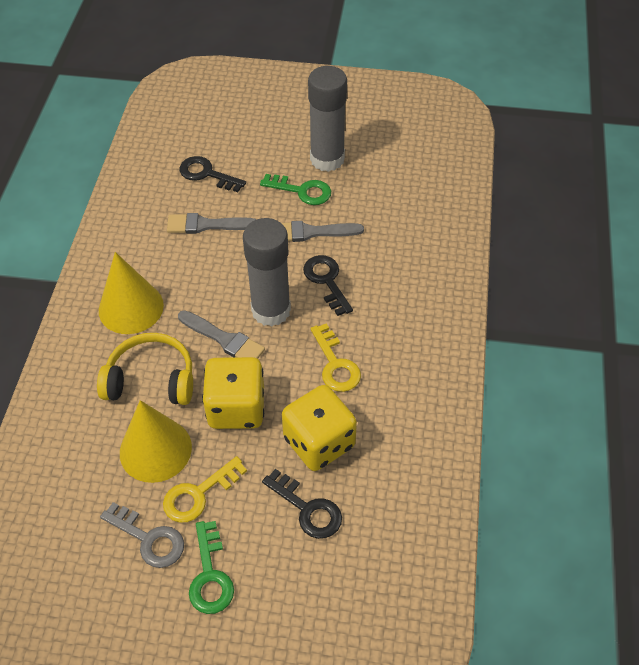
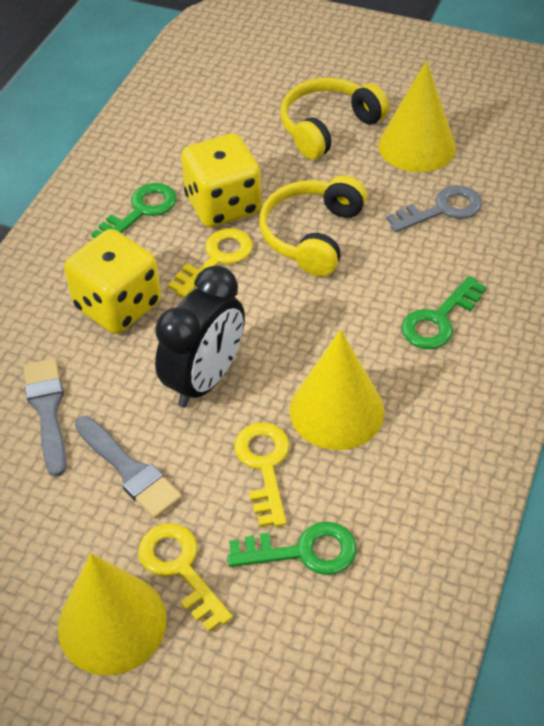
black clock: 0 -> 1
black key: 3 -> 0
green key: 2 -> 3
grey brush: 3 -> 2
grey glue stick: 2 -> 0
yellow cone: 2 -> 3
yellow headphones: 1 -> 2
yellow key: 2 -> 3

